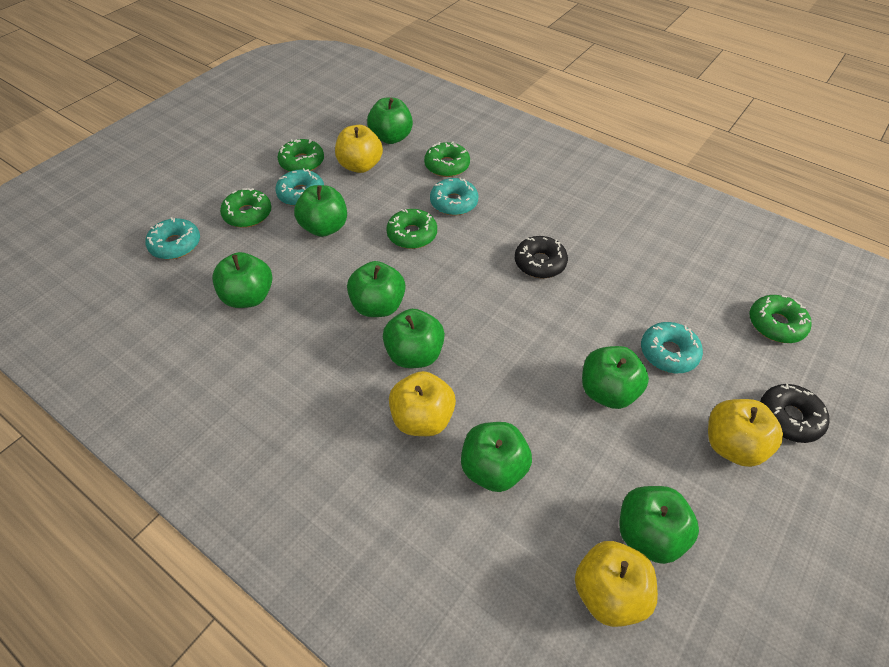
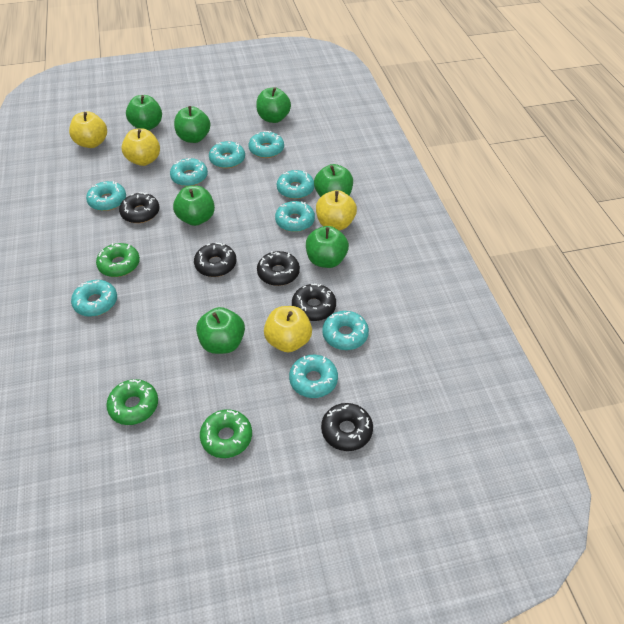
black donut: 2 -> 5
green apple: 8 -> 7
green donut: 5 -> 3
turquoise donut: 4 -> 9

